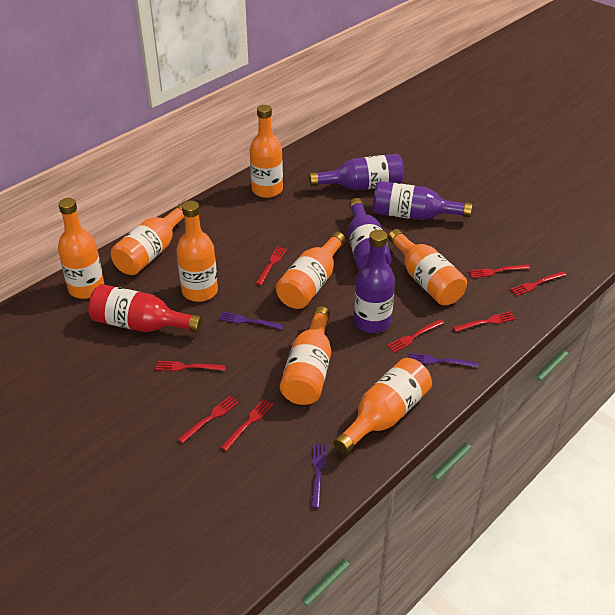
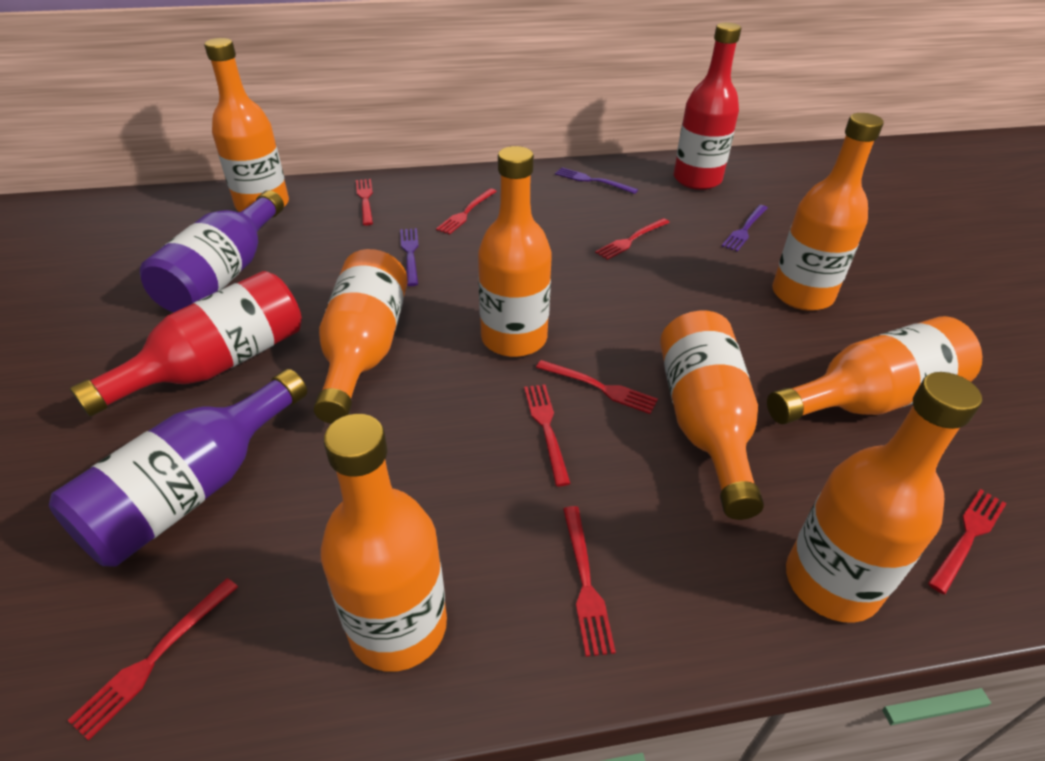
purple bottle: 4 -> 2
red bottle: 1 -> 2

